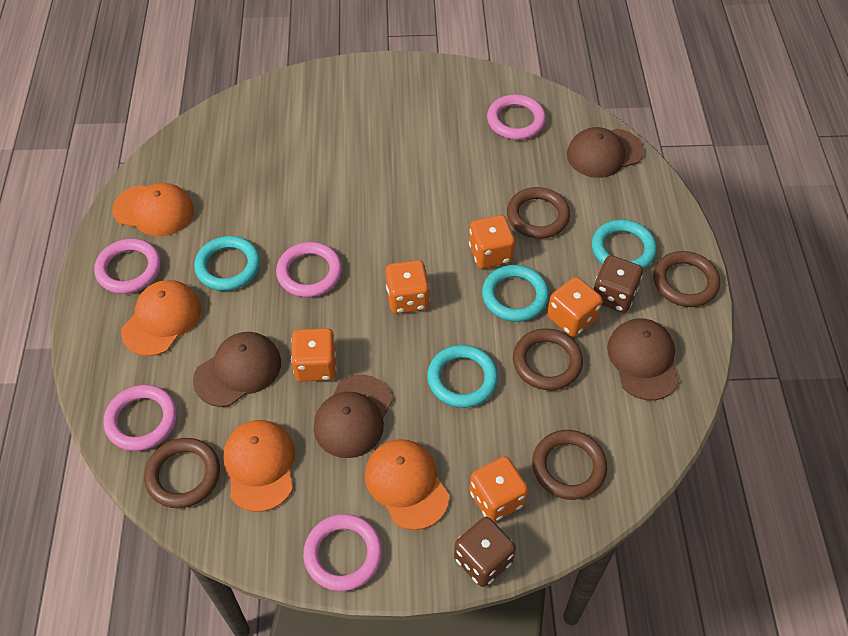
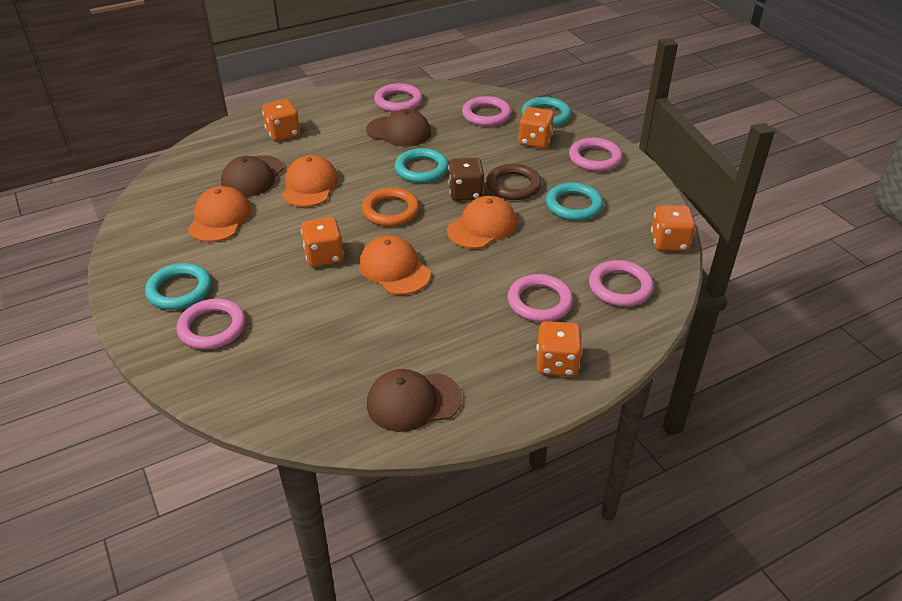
brown cap: 4 -> 3
brown dice: 2 -> 1
brown ring: 5 -> 1
orange ring: 0 -> 1
pink ring: 5 -> 6

